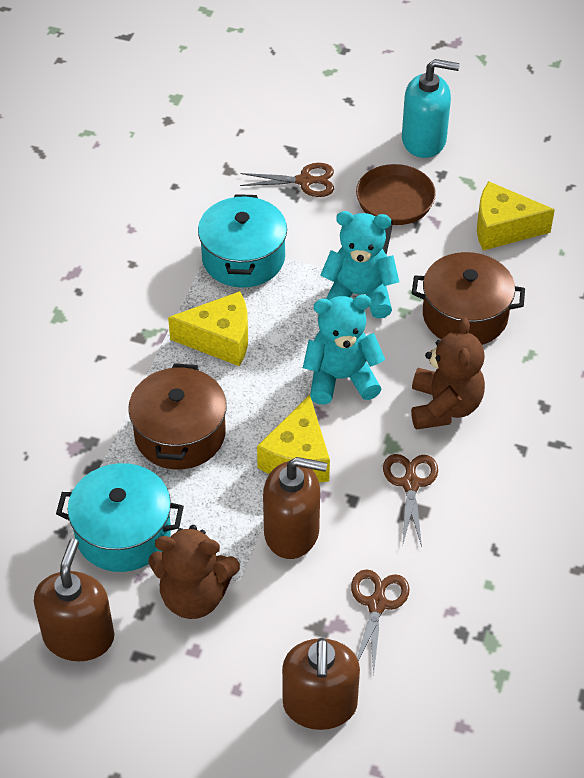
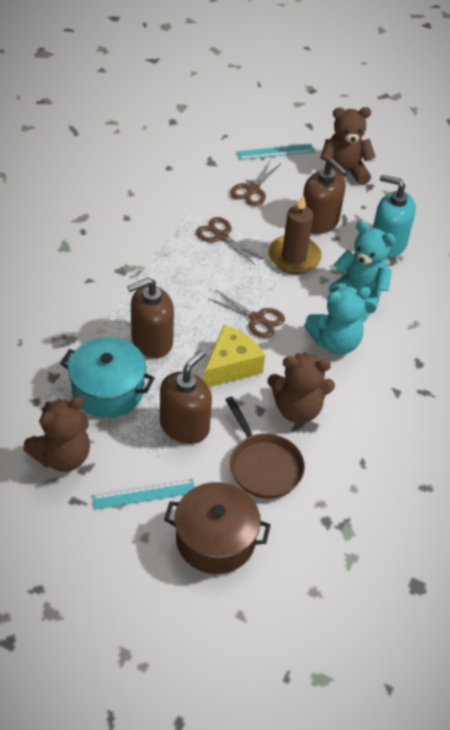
brown candle: 0 -> 1
brown pot: 2 -> 1
brown teddy bear: 2 -> 3
turquoise pot: 2 -> 1
turquoise ruler: 0 -> 2
yellow cheese: 3 -> 1

